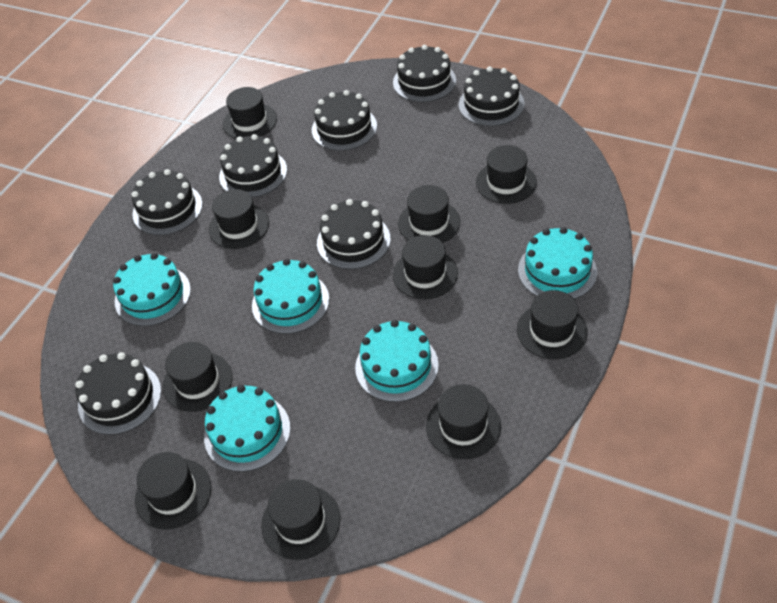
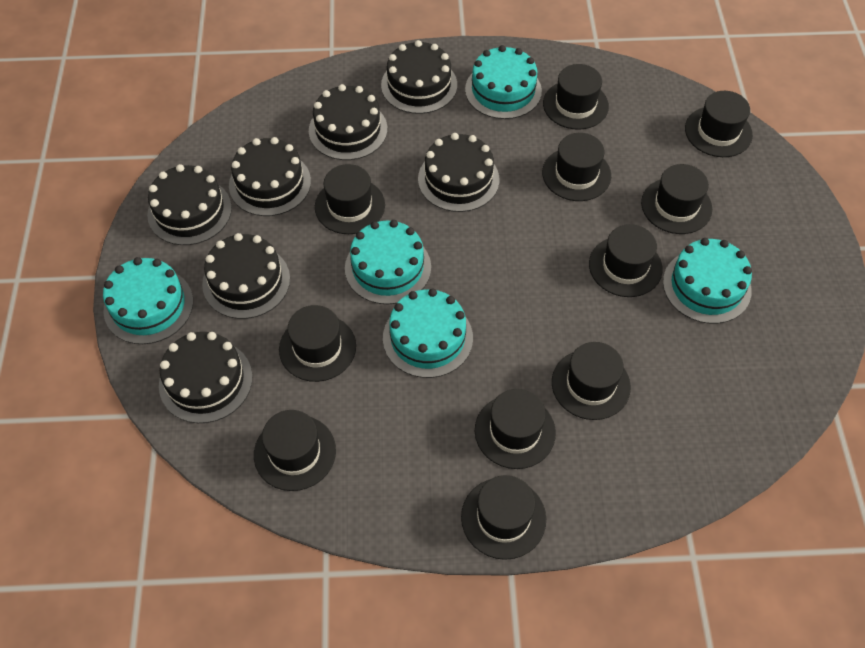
black hat: 10 -> 11

